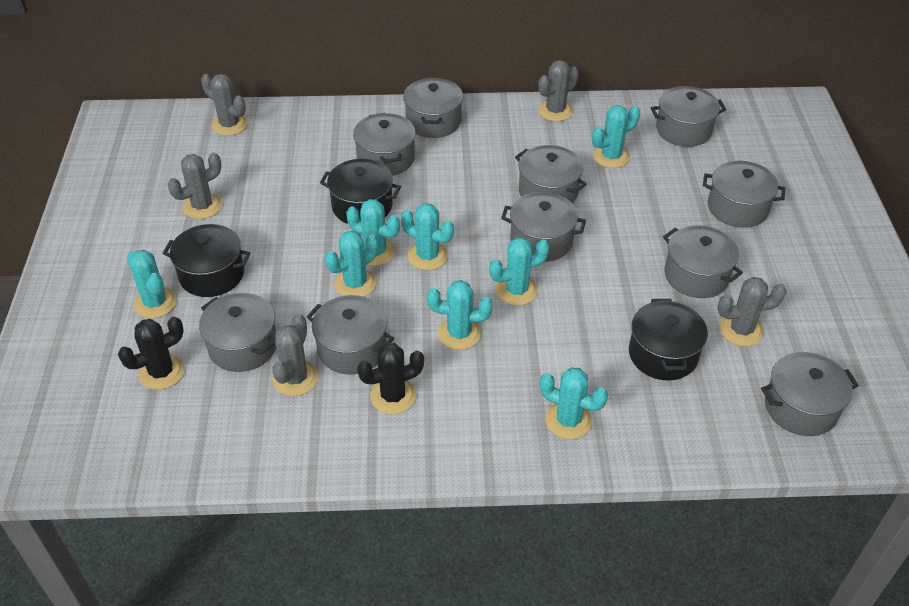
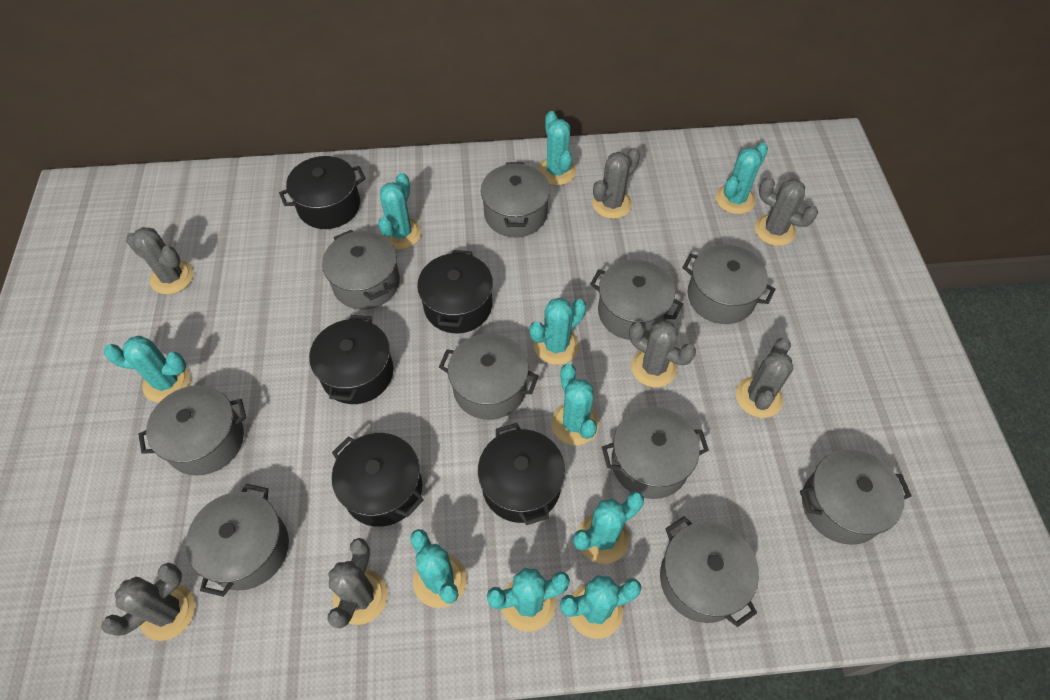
black cactus: 2 -> 0
black pot: 3 -> 5
grey cactus: 5 -> 7
turquoise cactus: 8 -> 10

